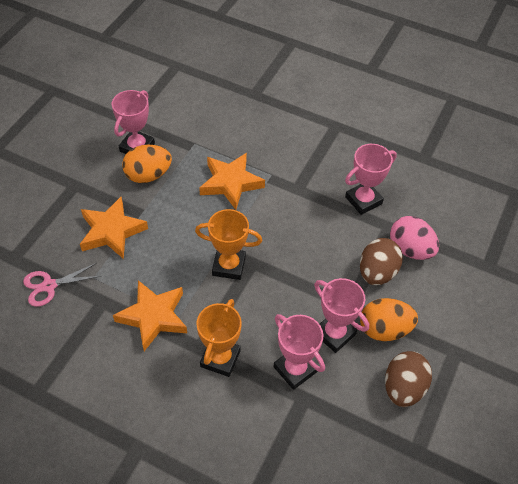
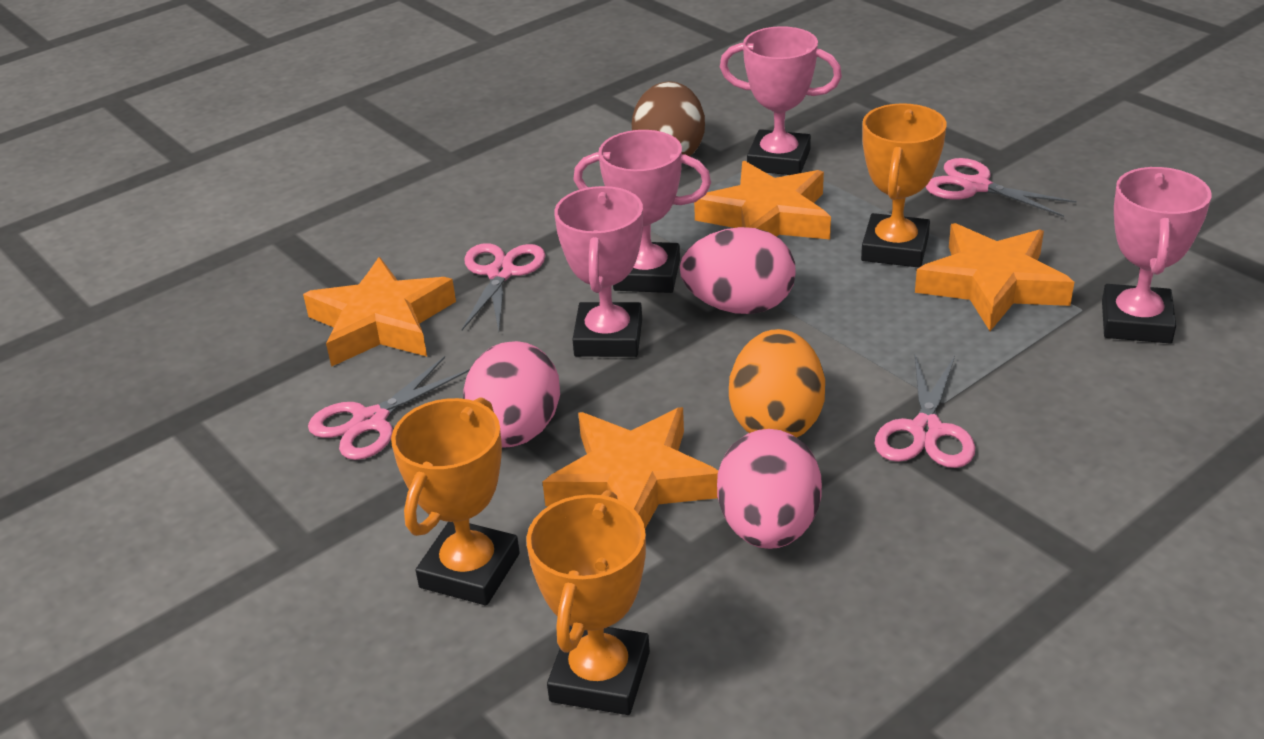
brown egg: 2 -> 1
orange egg: 2 -> 1
orange star: 3 -> 4
orange trophy: 2 -> 3
pink egg: 1 -> 3
pink scissors: 1 -> 4

